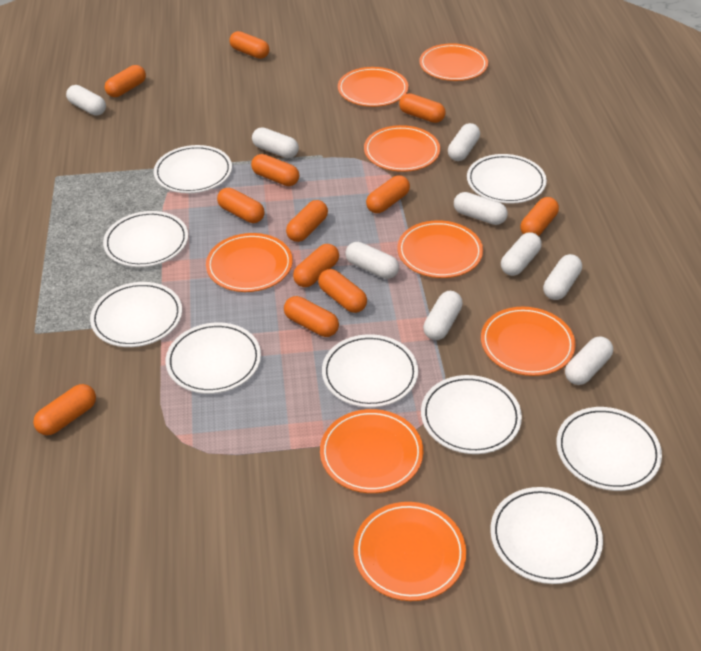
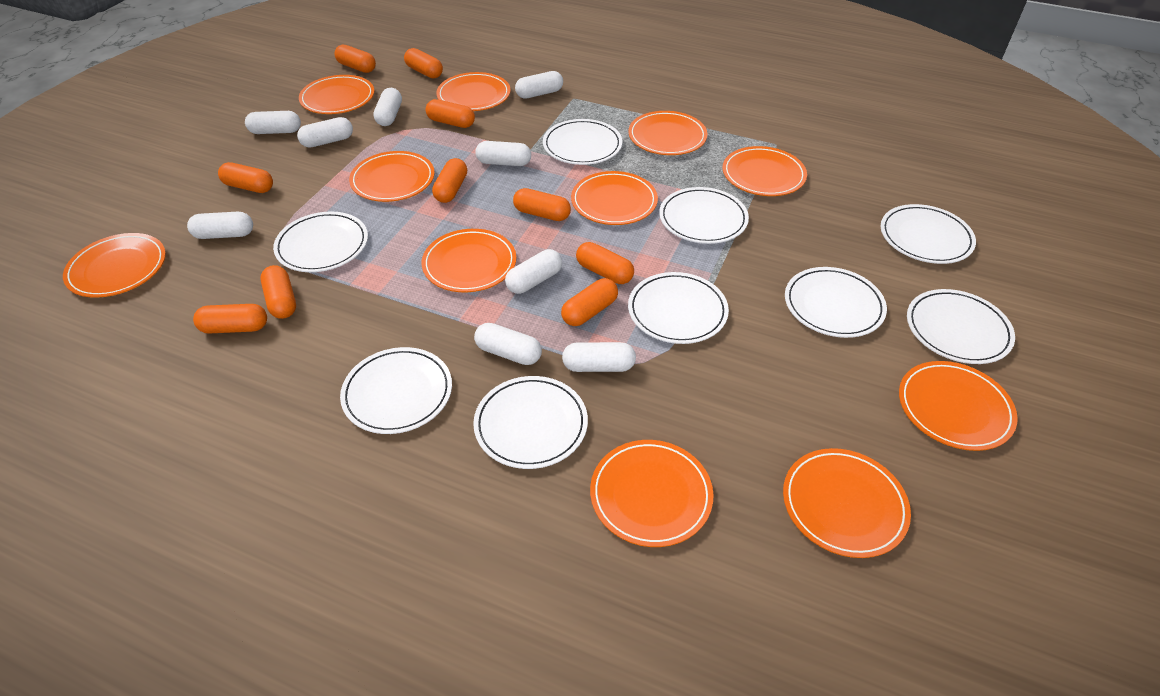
orange capsule: 12 -> 10
orange plate: 8 -> 11

